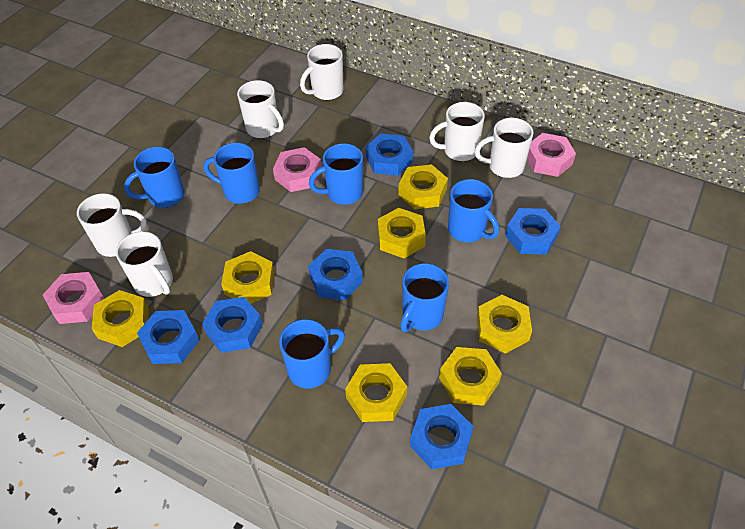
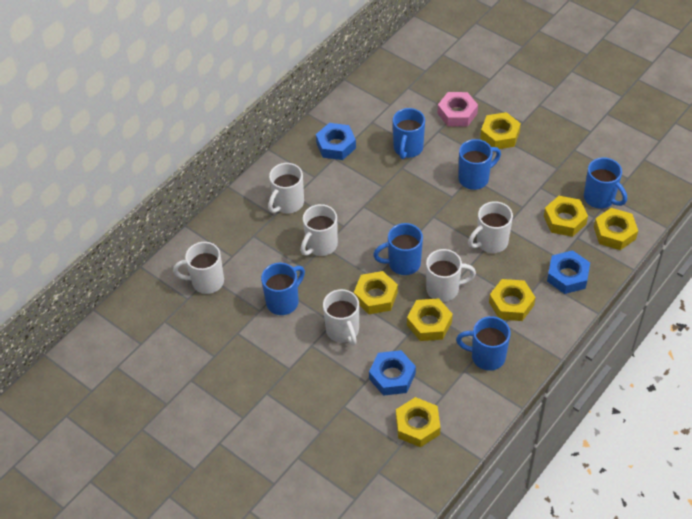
blue nut: 6 -> 3
pink nut: 3 -> 1

